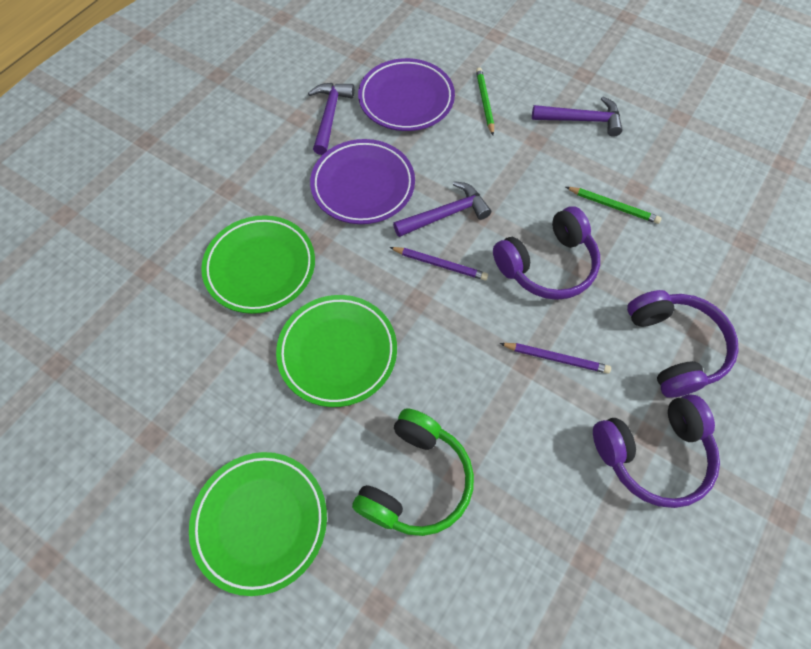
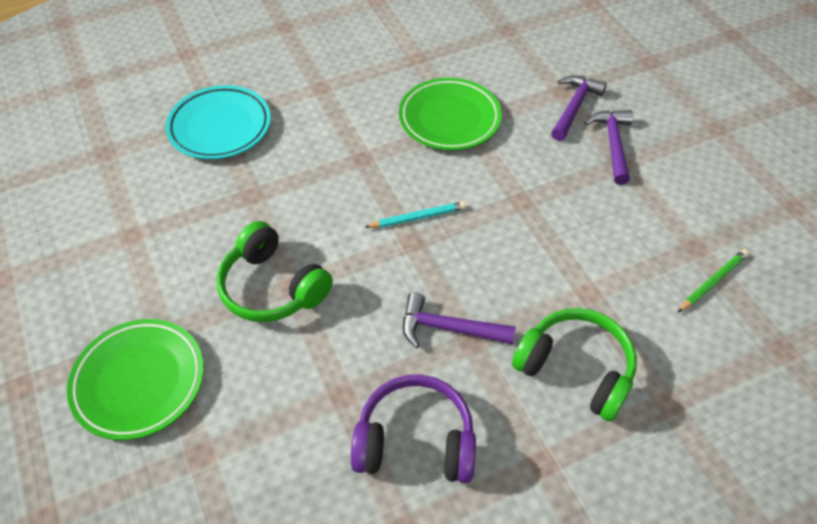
green headphones: 1 -> 2
green pencil: 2 -> 1
green plate: 3 -> 2
purple headphones: 3 -> 1
purple pencil: 2 -> 0
purple plate: 2 -> 0
turquoise pencil: 0 -> 1
turquoise plate: 0 -> 1

